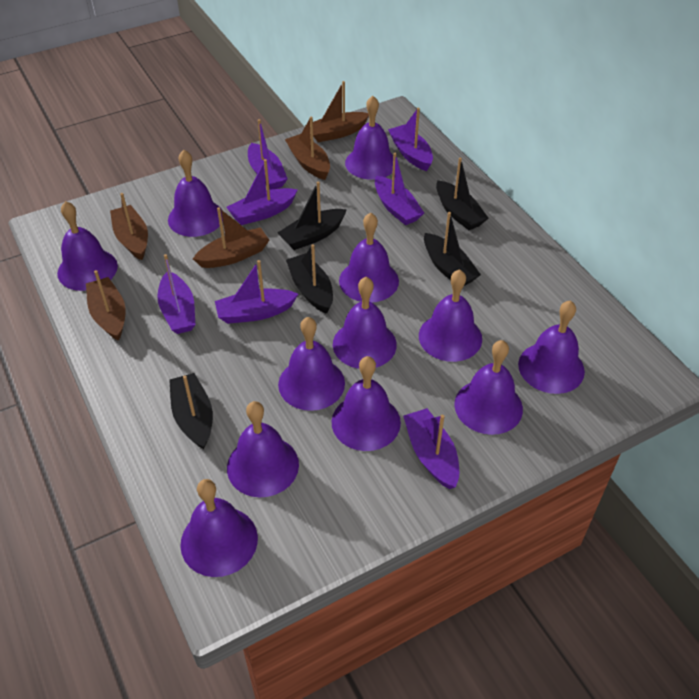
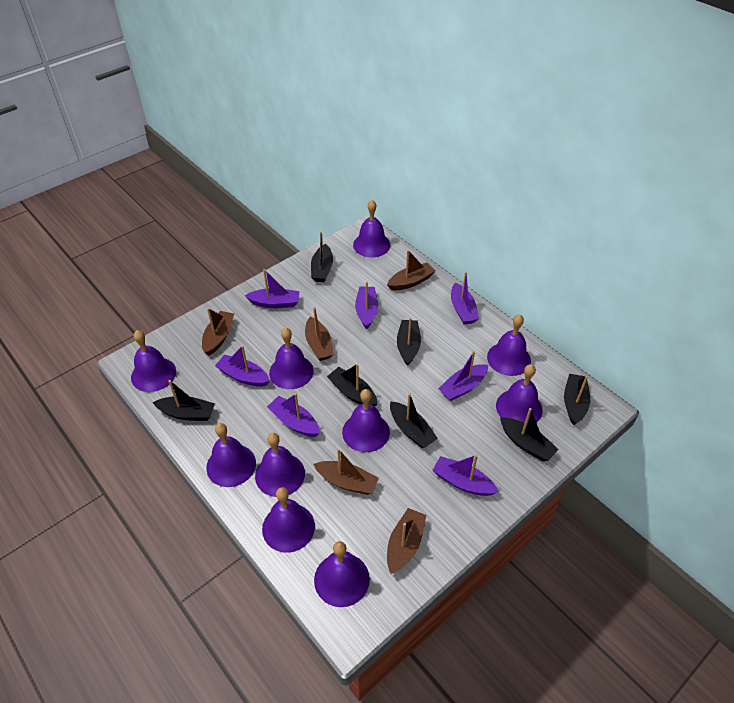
black boat: 5 -> 7
purple bell: 12 -> 10

